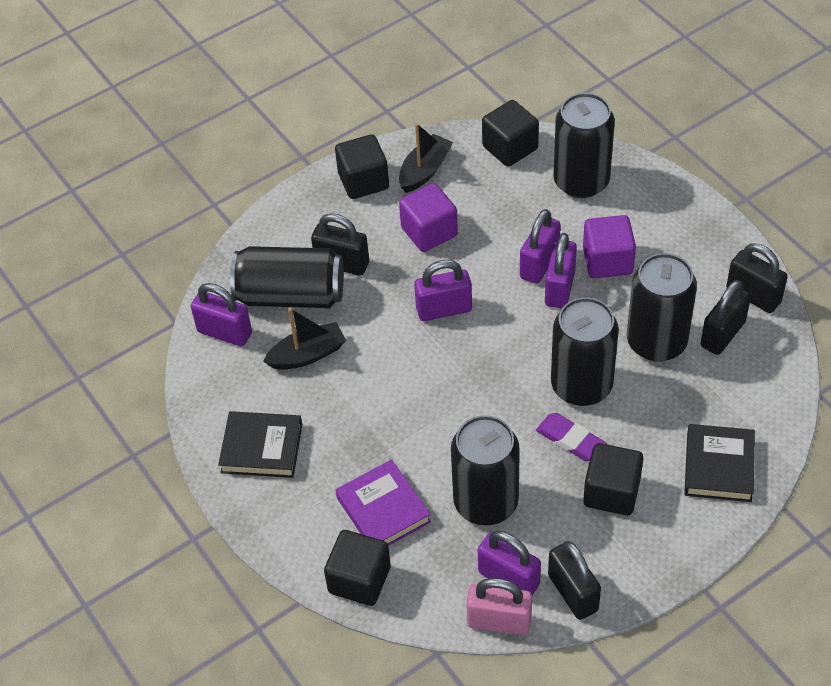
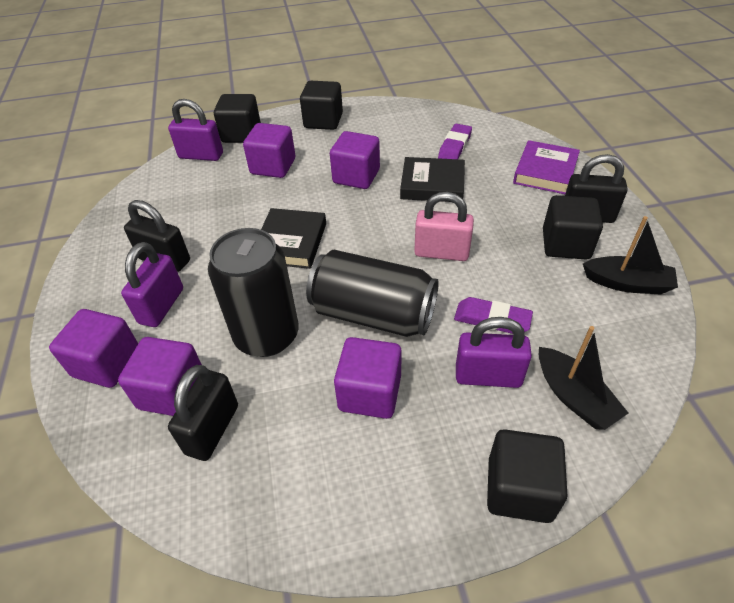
black can: 5 -> 2
black padlock: 4 -> 3
purple cube: 2 -> 5
purple eraser: 1 -> 2
purple padlock: 5 -> 3

